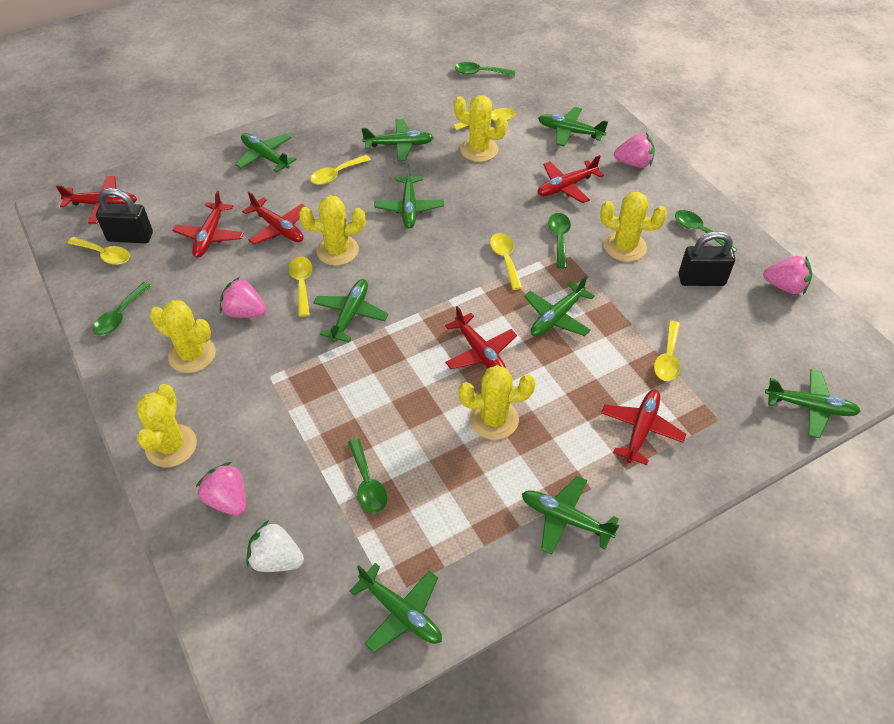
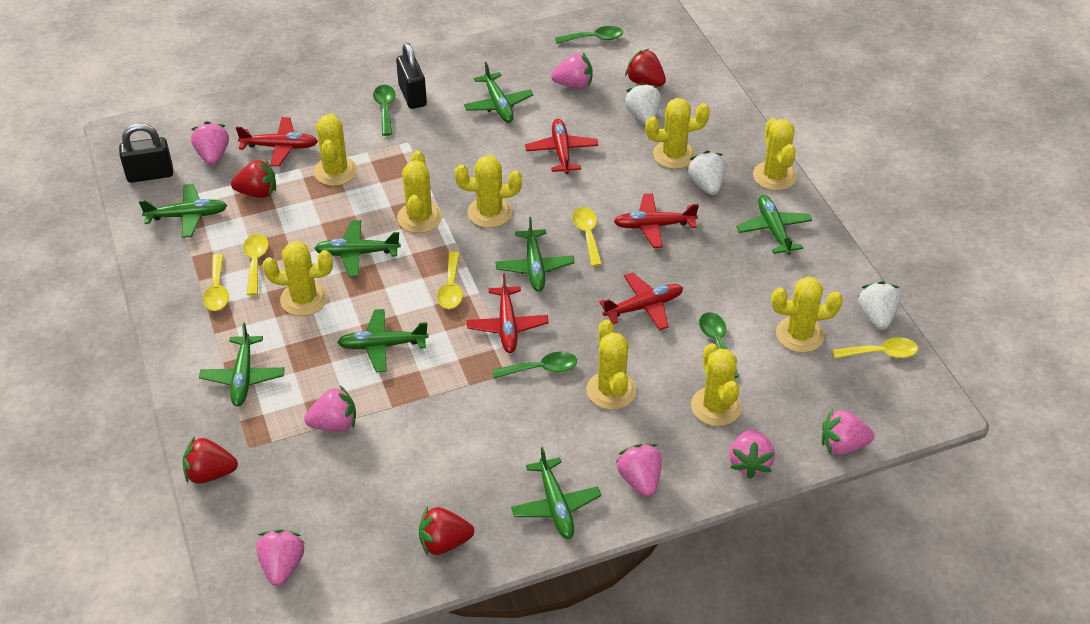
green plane: 9 -> 8
green spoon: 5 -> 4
pink strawberry: 4 -> 7
red plane: 6 -> 5
red strawberry: 0 -> 4
white strawberry: 1 -> 3
yellow cactus: 6 -> 9
yellow spoon: 6 -> 5

